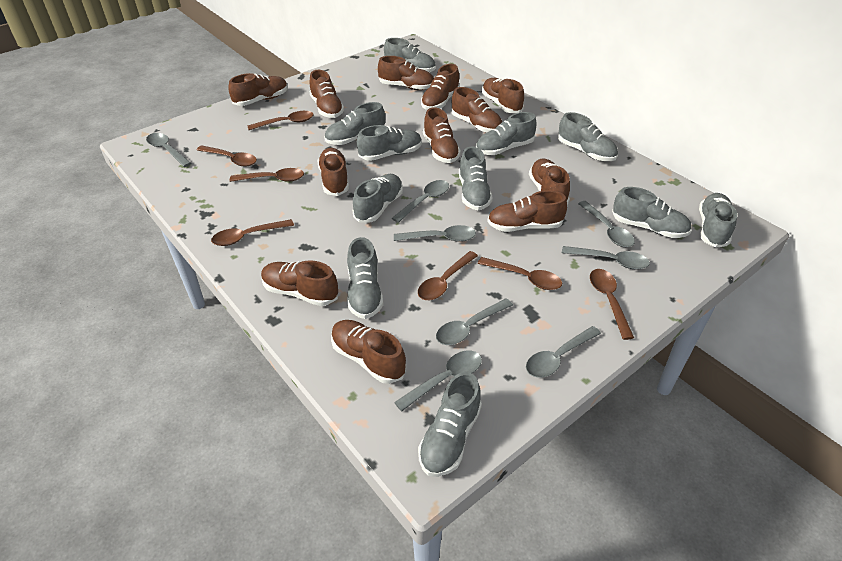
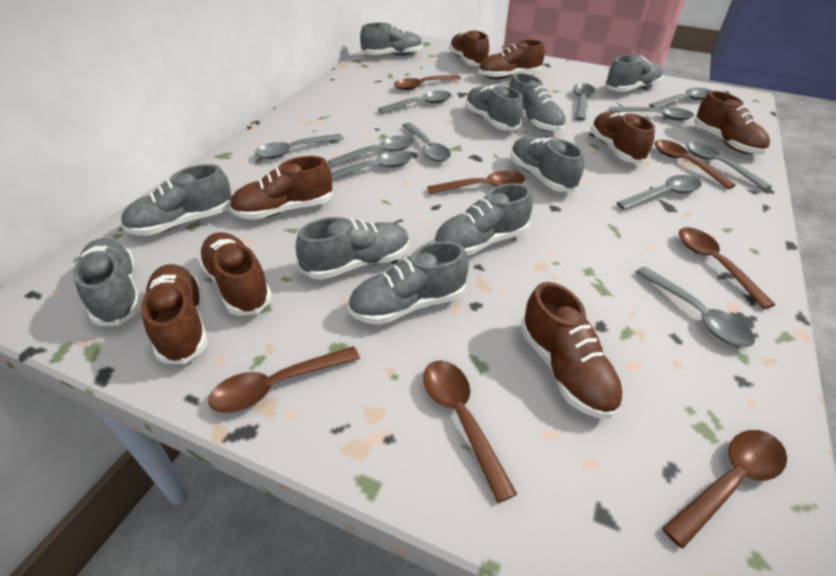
brown shoe: 12 -> 8
grey shoe: 11 -> 10
grey spoon: 8 -> 11

